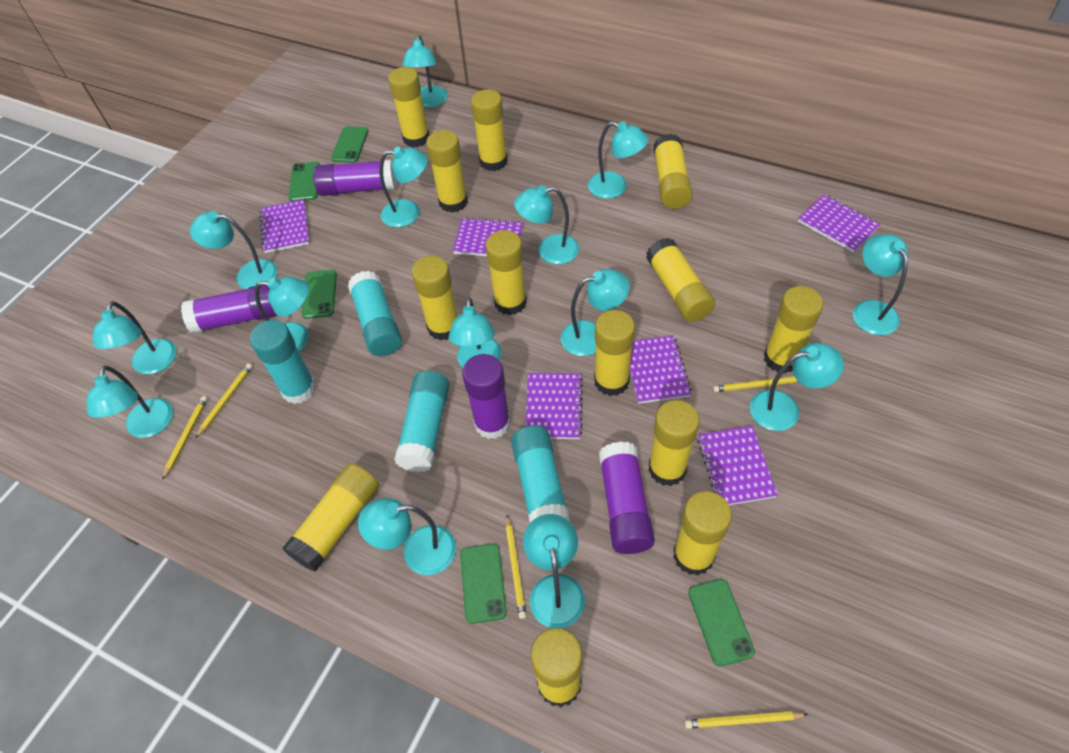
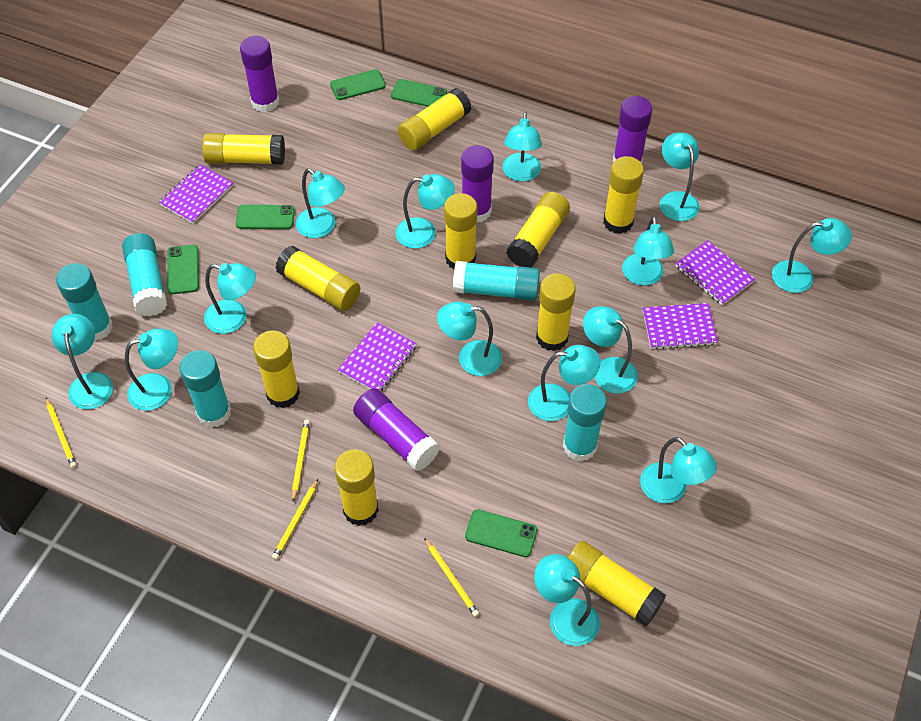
purple notebook: 6 -> 4
turquoise glue stick: 4 -> 5
yellow glue stick: 13 -> 10
yellow pencil: 5 -> 4

